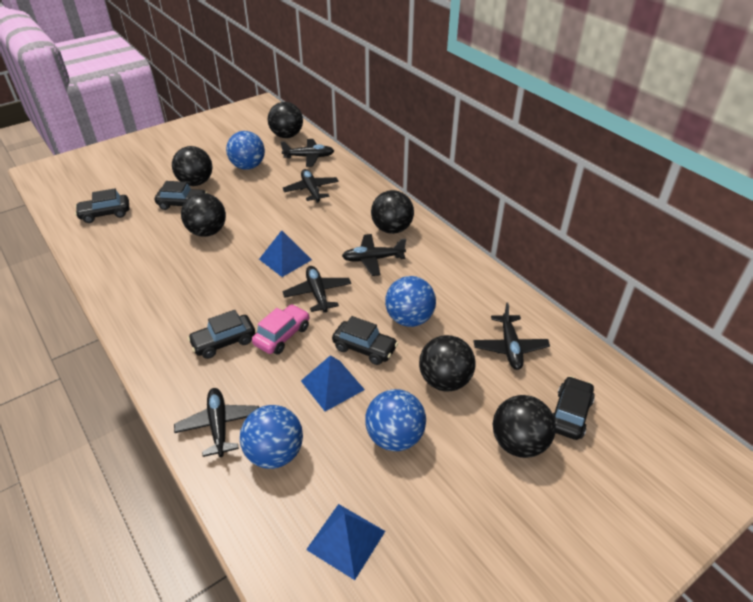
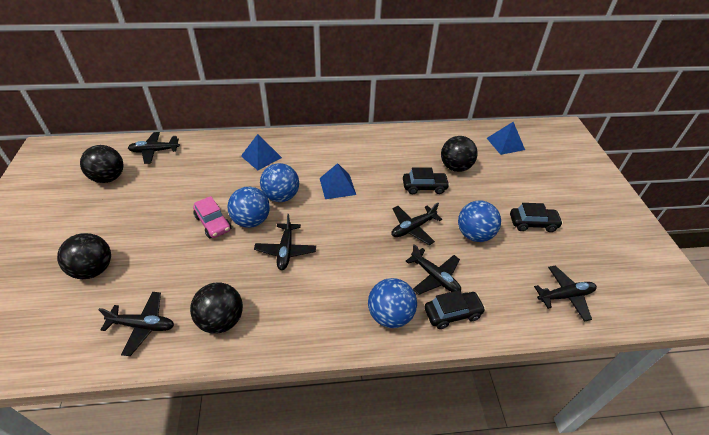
black ball: 6 -> 4
black car: 5 -> 3

